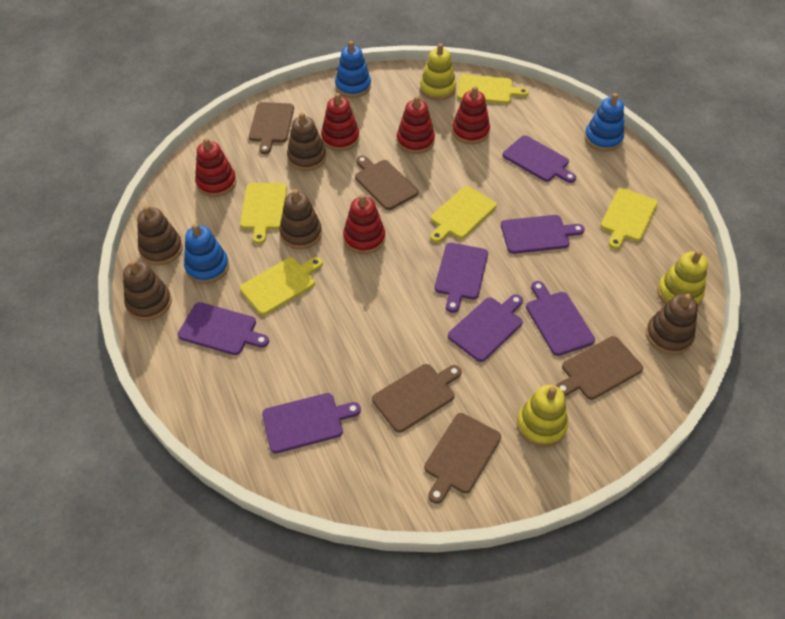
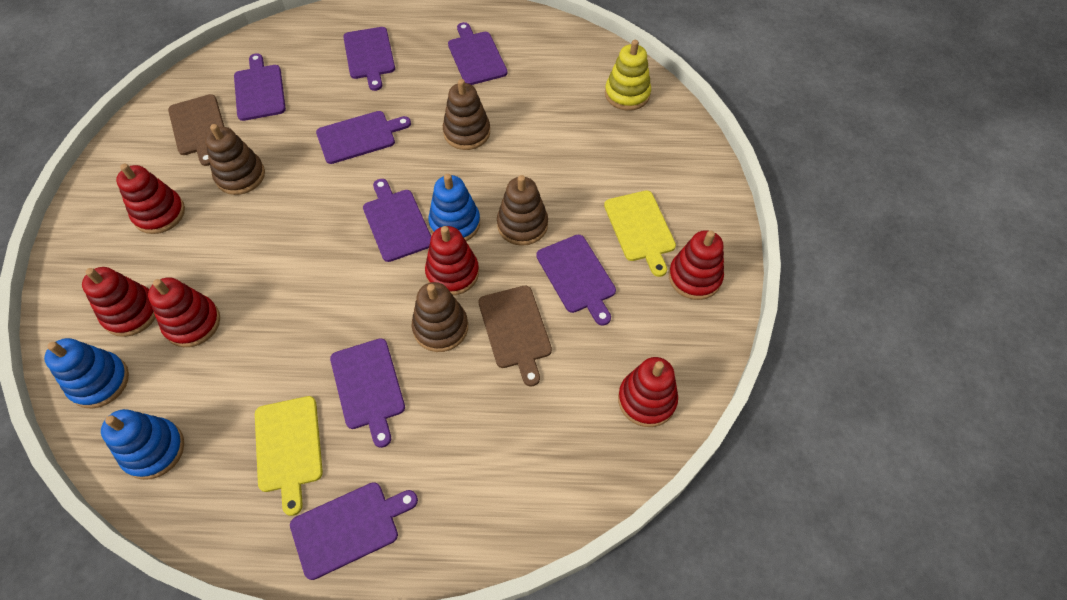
brown cutting board: 5 -> 2
brown stacking toy: 5 -> 4
purple cutting board: 7 -> 8
red stacking toy: 5 -> 6
yellow cutting board: 5 -> 2
yellow stacking toy: 3 -> 1

